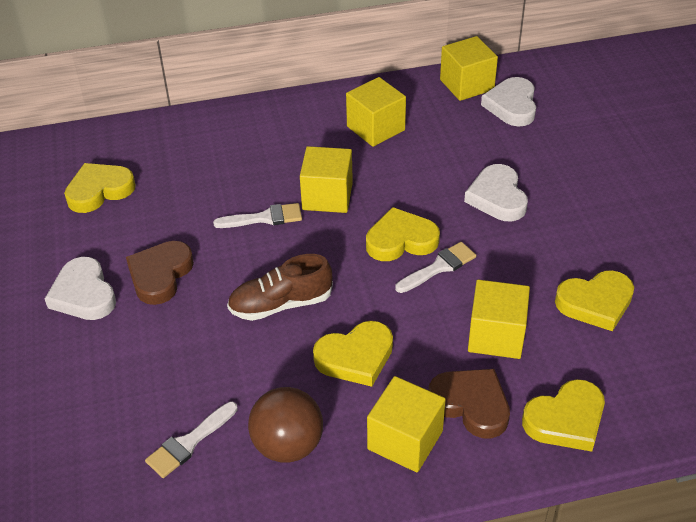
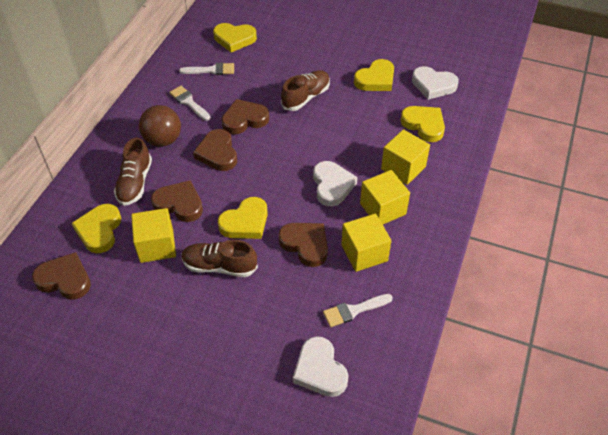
brown heart: 2 -> 5
brown shoe: 1 -> 3
yellow cube: 5 -> 4

